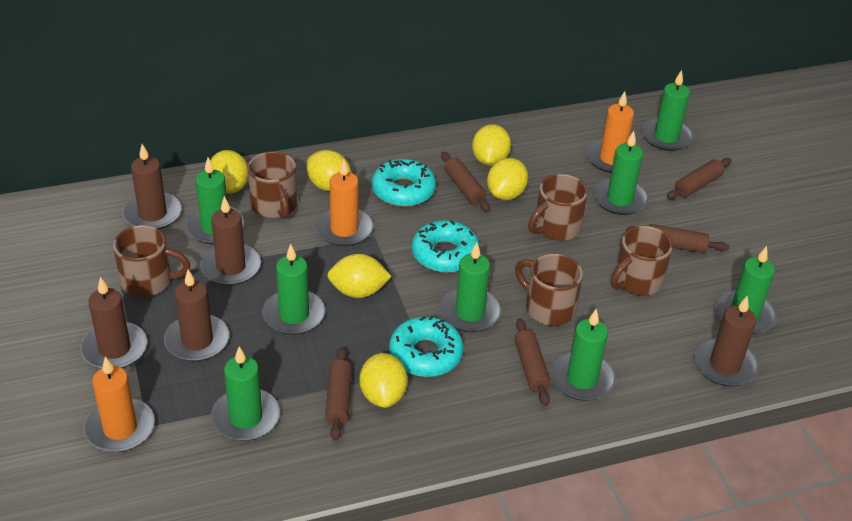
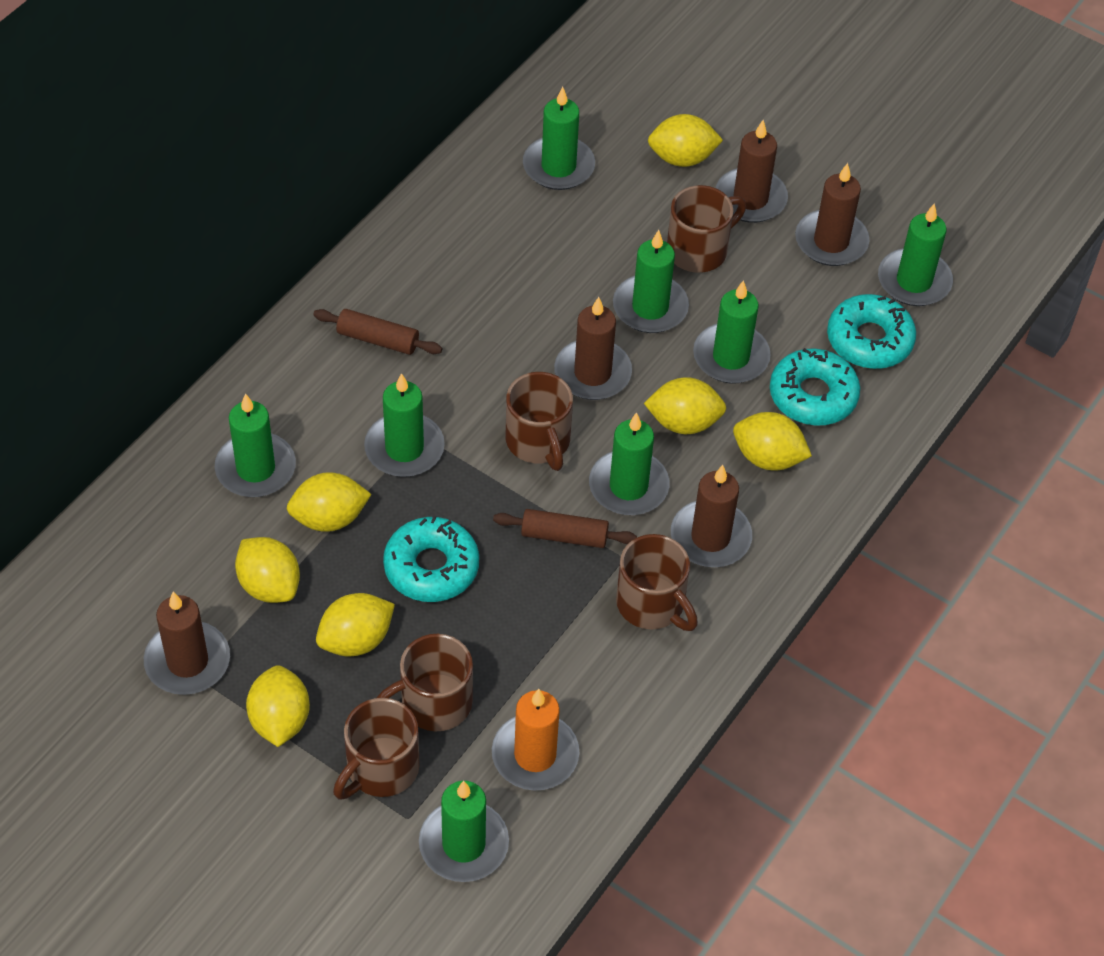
brown rolling pin: 5 -> 2
orange candle: 3 -> 1
yellow lemon: 6 -> 7

